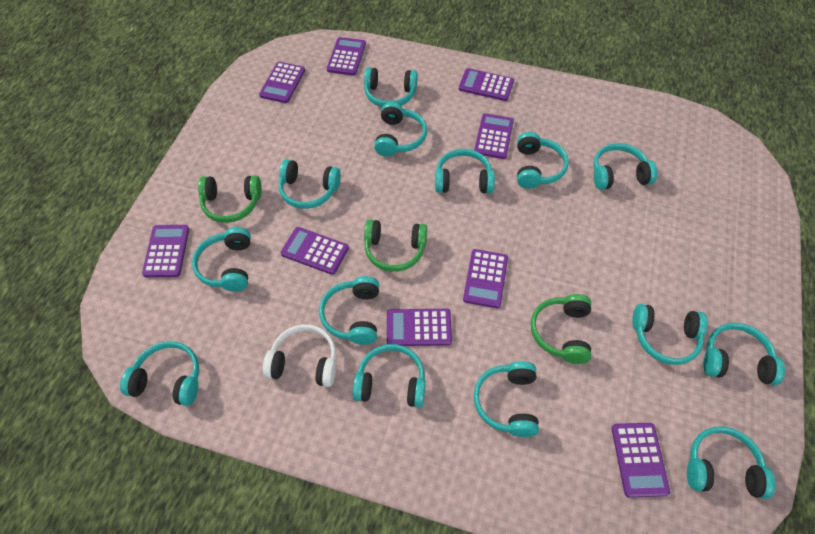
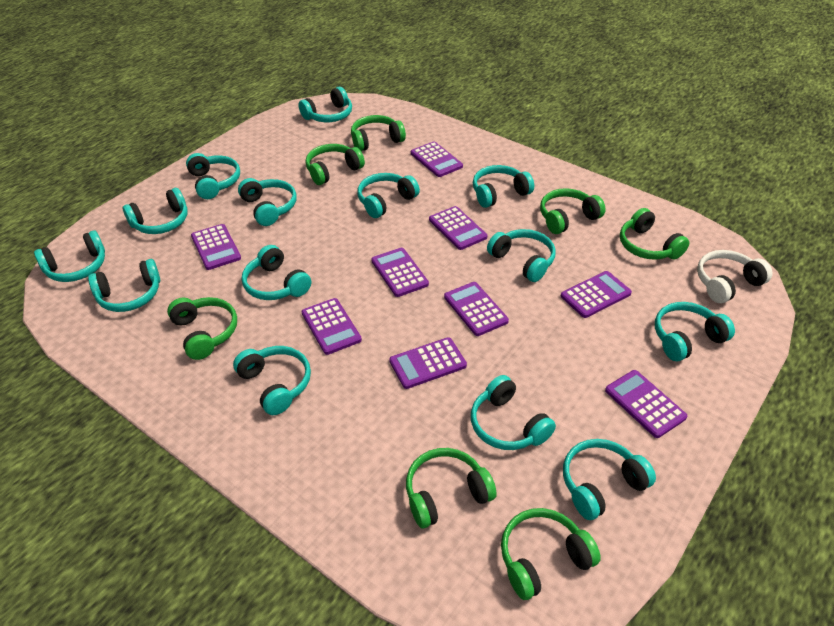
green headphones: 3 -> 7

